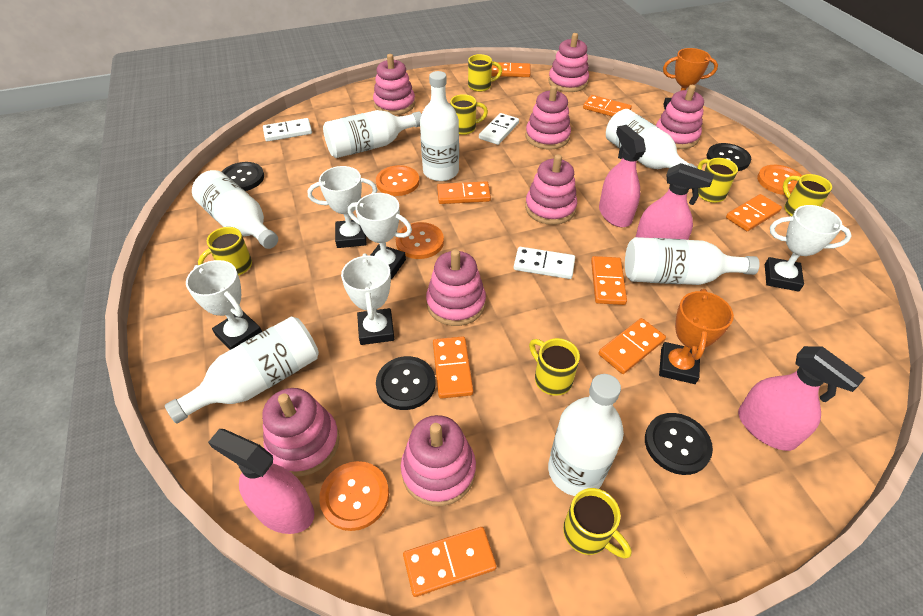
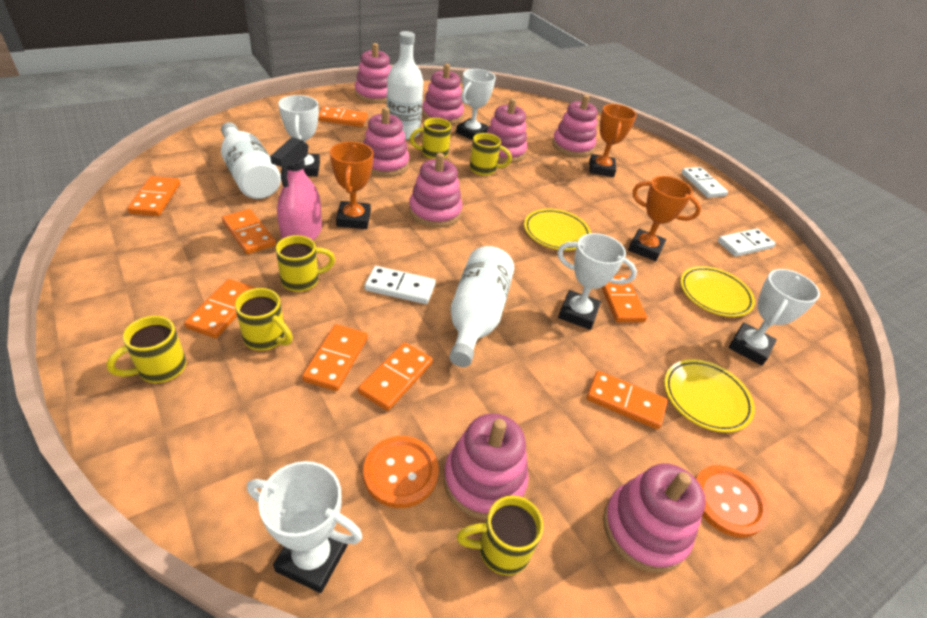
black button: 4 -> 0
orange button: 4 -> 2
orange trophy: 2 -> 3
pink spray bottle: 4 -> 1
white bottle: 7 -> 3
yellow mug: 7 -> 6
yellow plate: 0 -> 3

